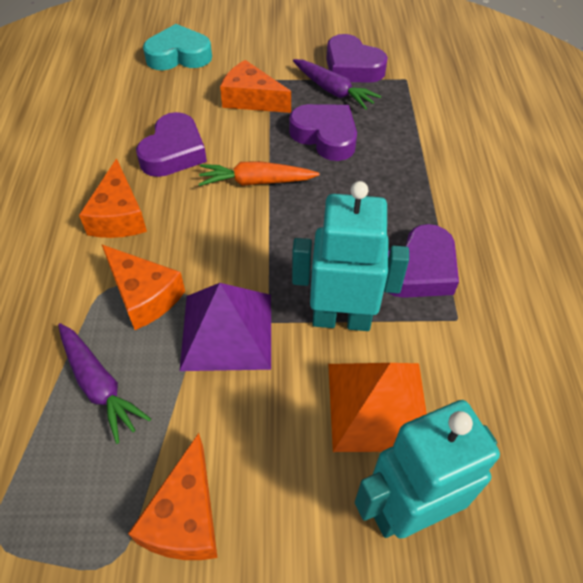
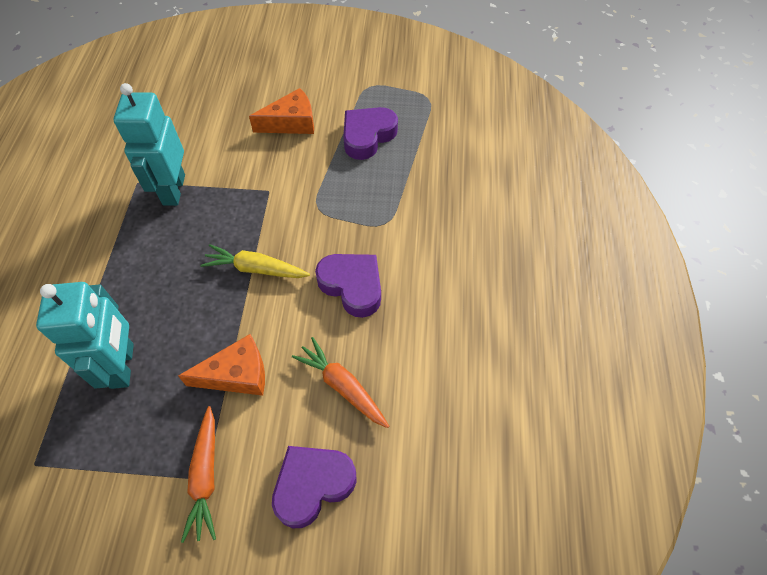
orange carrot: 1 -> 2
orange cheese: 4 -> 2
orange pyramid: 1 -> 0
purple carrot: 2 -> 0
purple heart: 4 -> 3
purple pyramid: 1 -> 0
turquoise heart: 1 -> 0
yellow carrot: 0 -> 1

